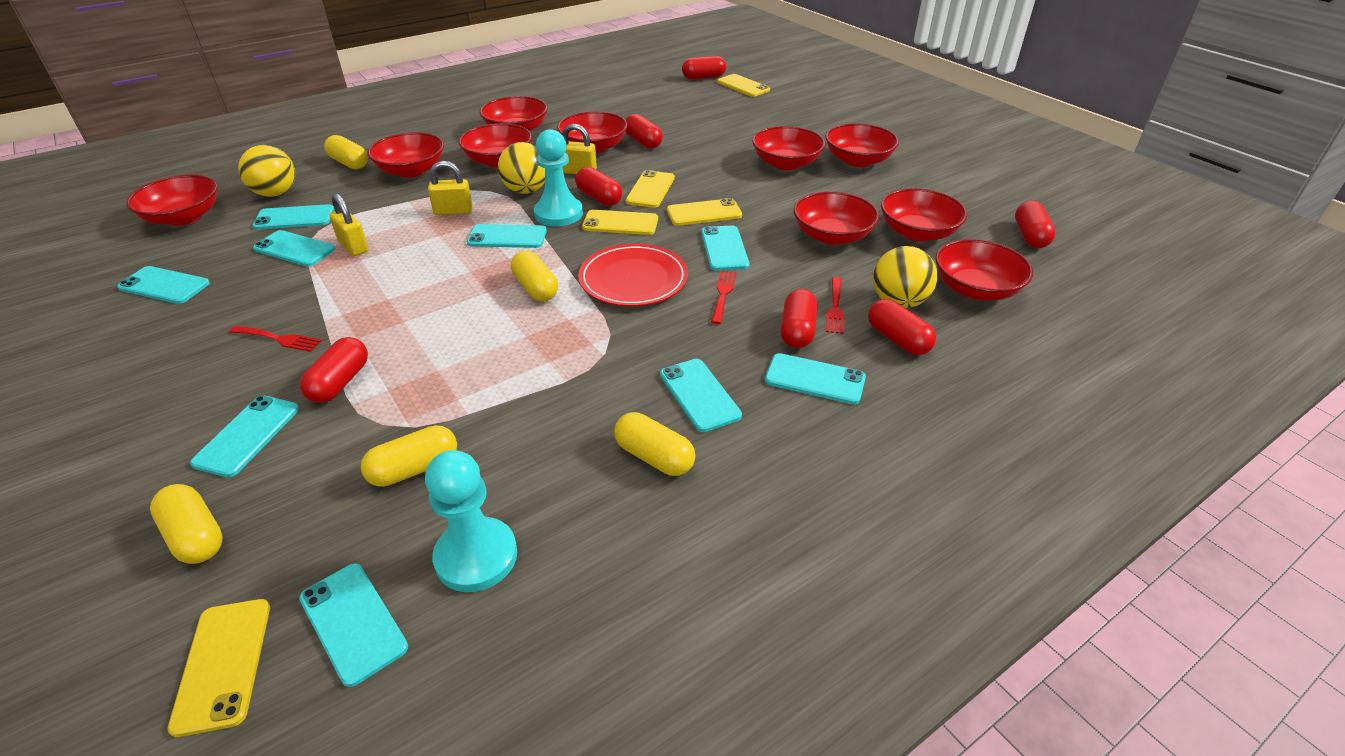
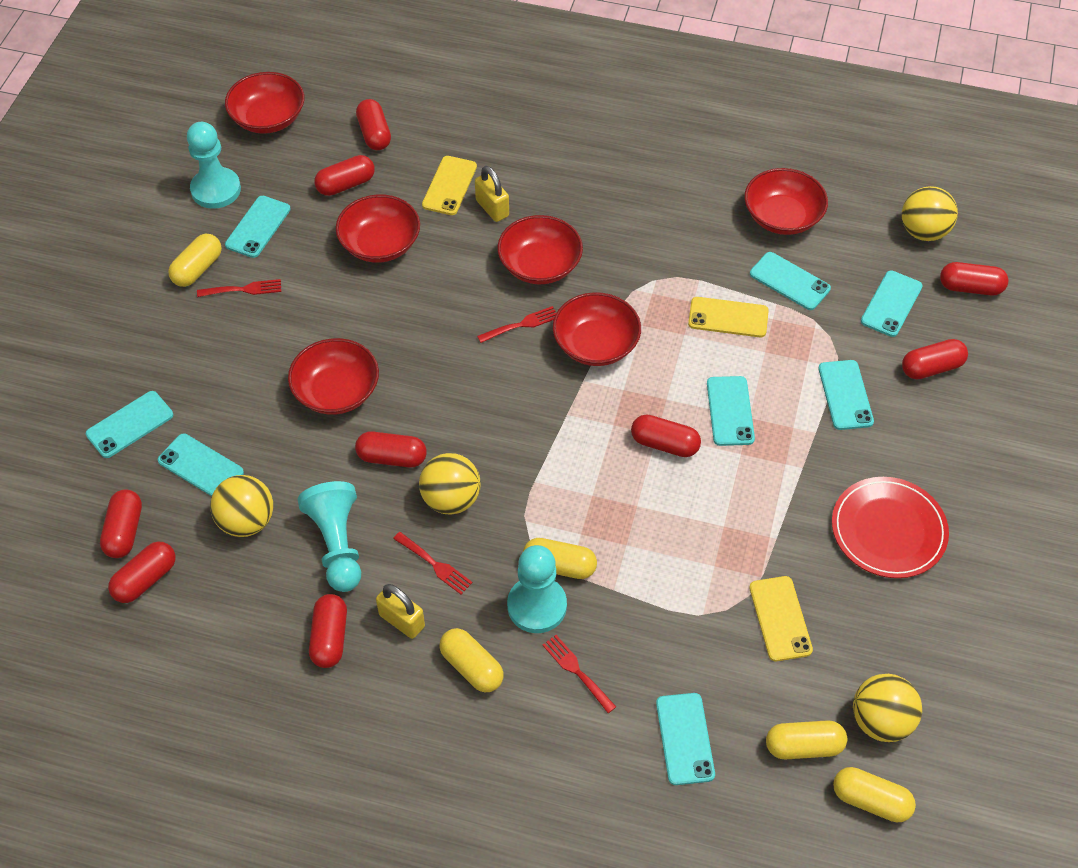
red bowl: 10 -> 6
red capsule: 7 -> 9
red fork: 3 -> 4
turquoise pawn: 2 -> 3
turquoise phone: 9 -> 8
yellow ball: 3 -> 4
yellow padlock: 3 -> 2
yellow phone: 5 -> 3

